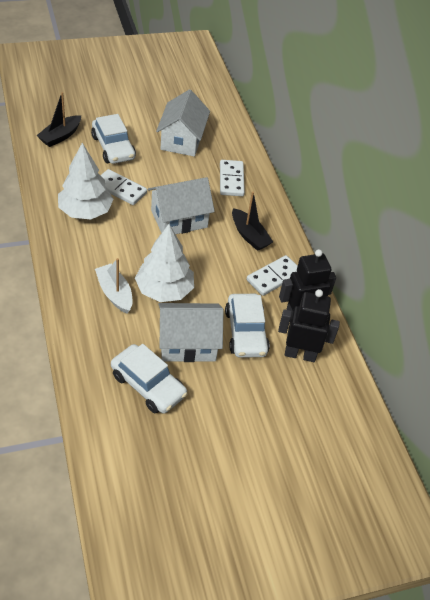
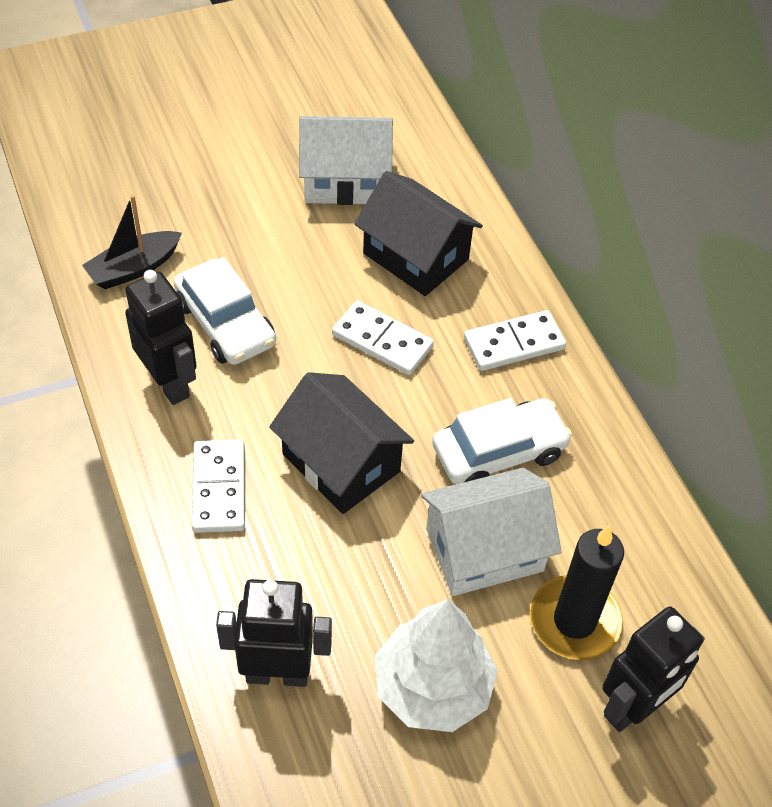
black boat: 2 -> 1
black candle: 0 -> 1
black house: 0 -> 2
black robot: 2 -> 3
white boat: 1 -> 0
white car: 3 -> 2
white house: 3 -> 2
white tree: 2 -> 1

